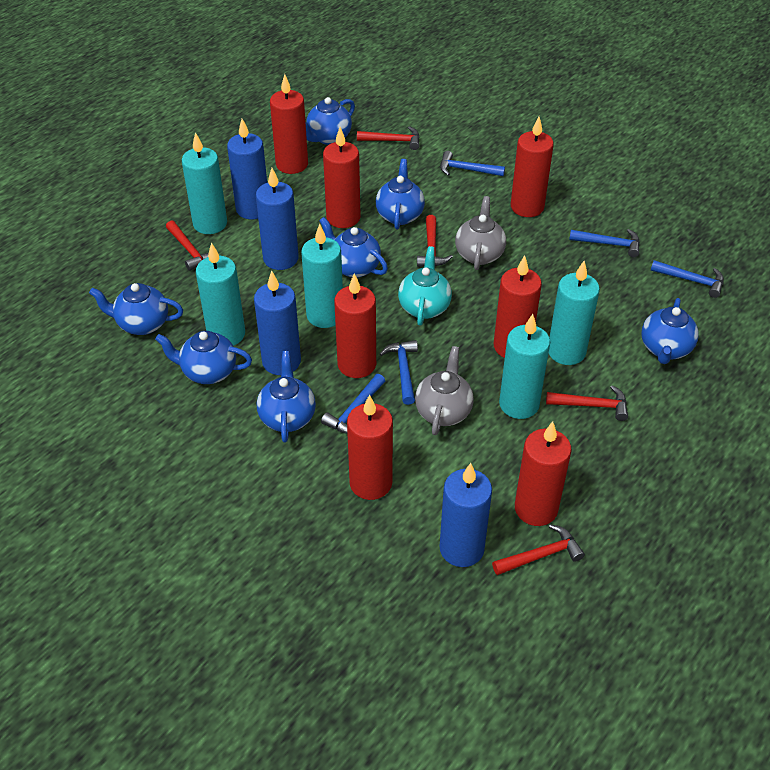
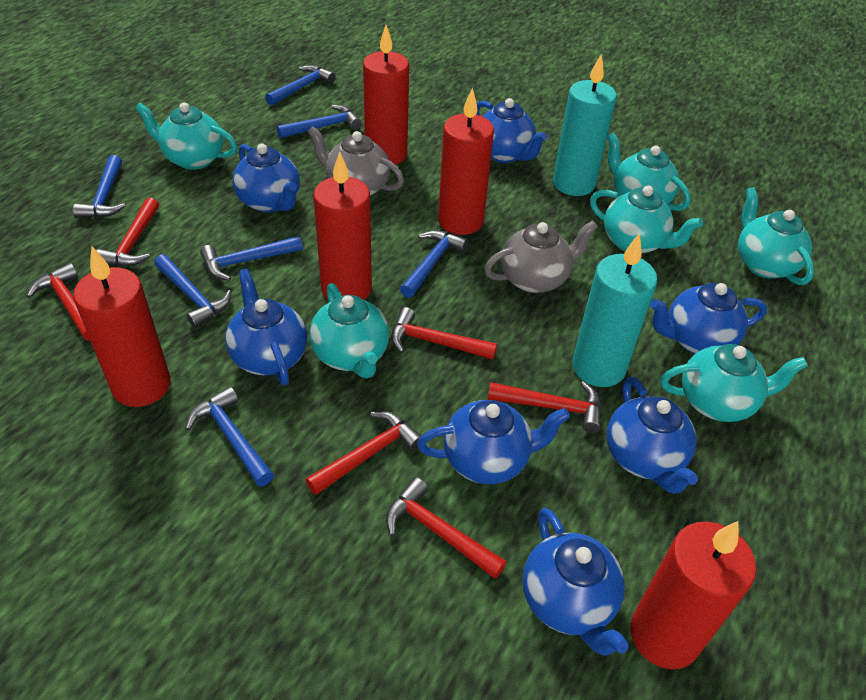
blue candle: 4 -> 0
blue hammer: 5 -> 7
red candle: 7 -> 5
red hammer: 5 -> 6
turquoise candle: 5 -> 2
turquoise teapot: 1 -> 6

